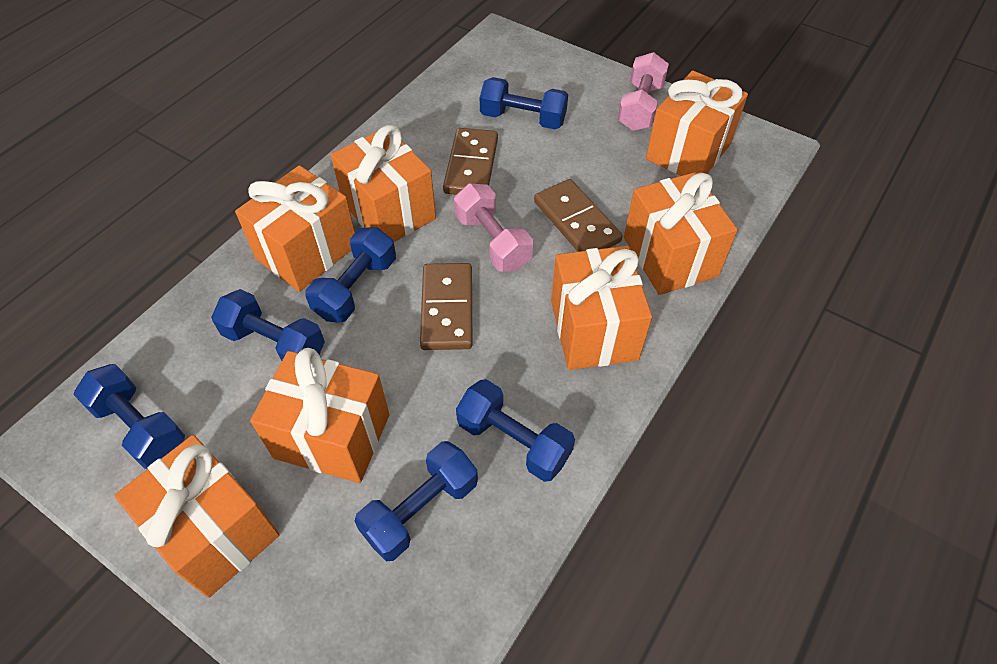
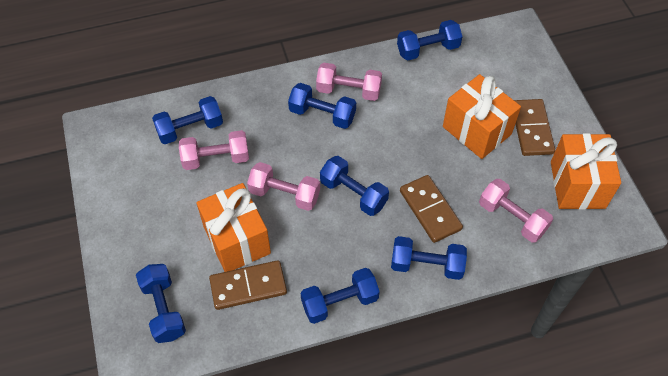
blue dumbbell: 6 -> 7
orange gift: 7 -> 3
pink dumbbell: 2 -> 4

